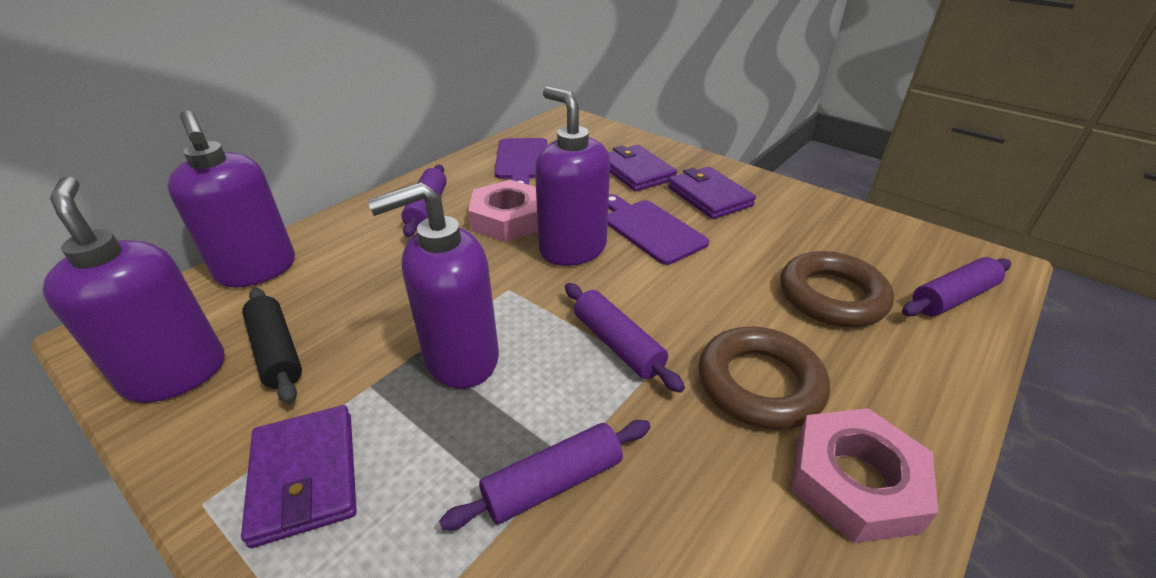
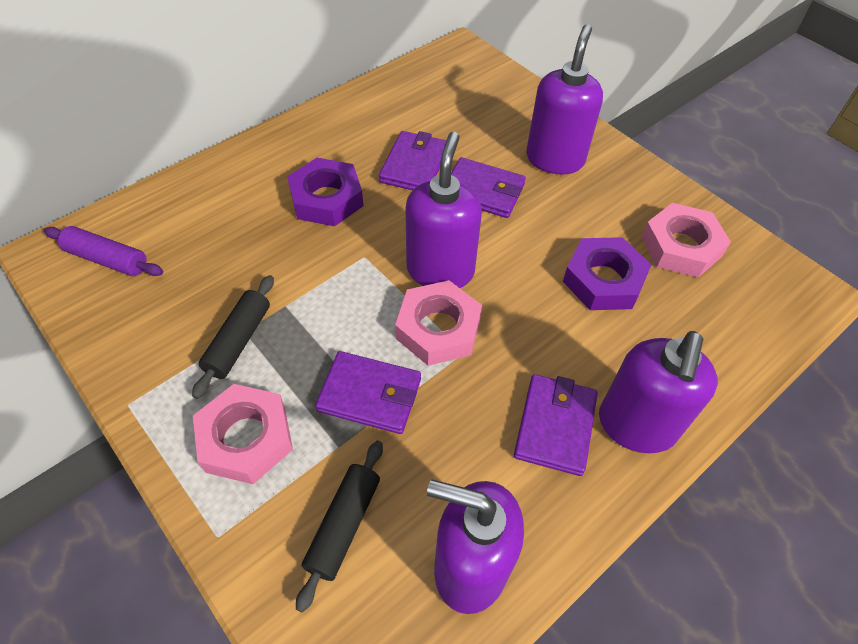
black rolling pin: 1 -> 2
brown ring: 2 -> 0
pink nut: 2 -> 3
purple cutting board: 2 -> 0
purple nut: 0 -> 2
purple rolling pin: 4 -> 1
purple wallet: 3 -> 4

